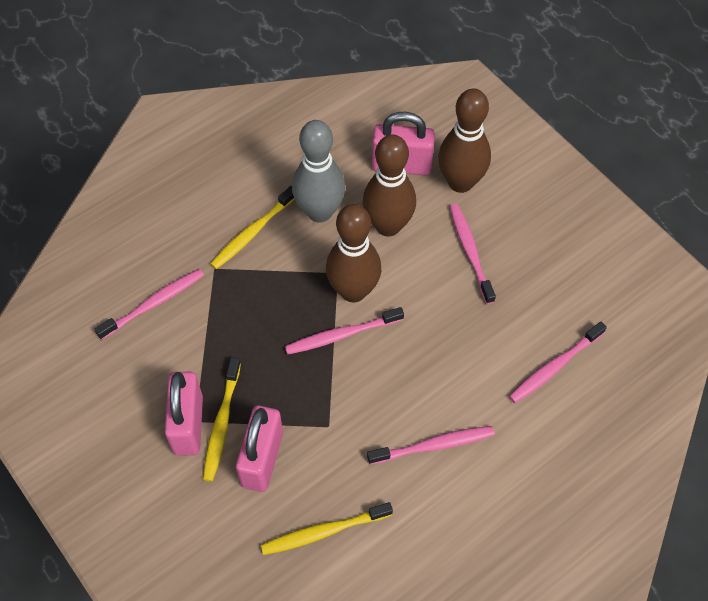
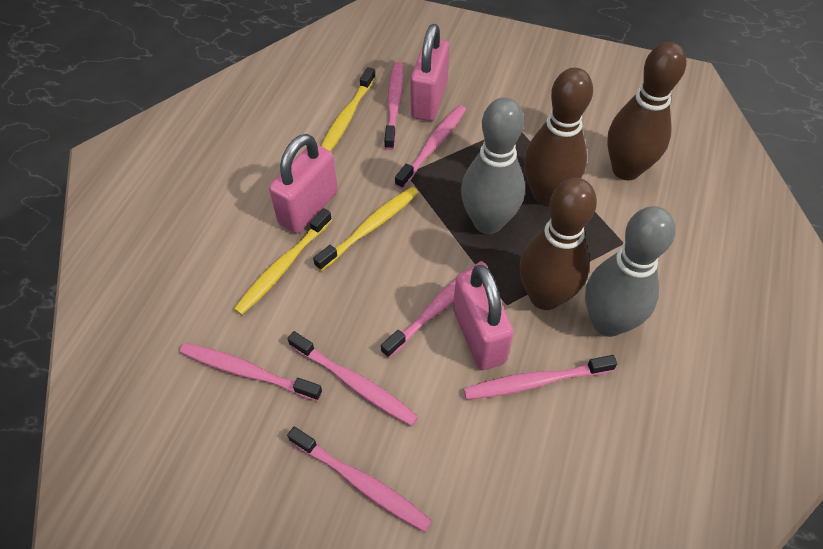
grey bowling pin: 1 -> 2
pink toothbrush: 5 -> 7

